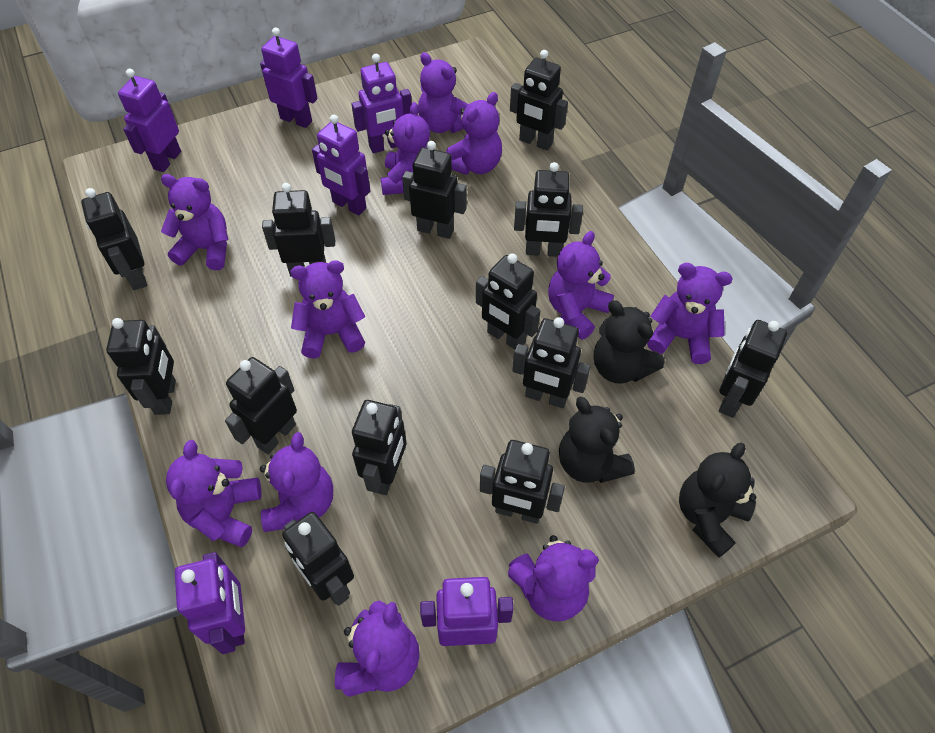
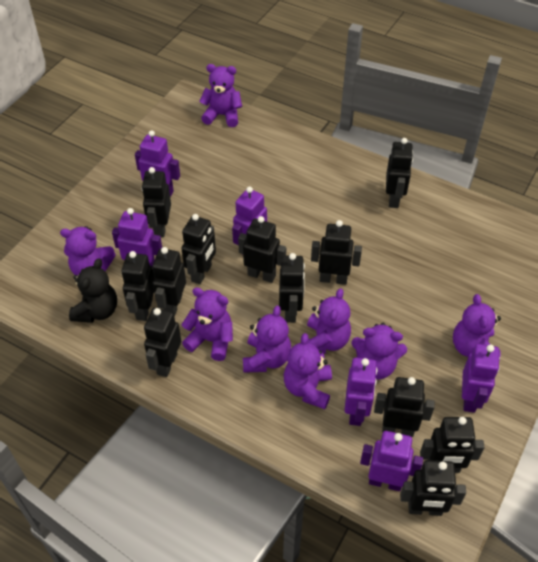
black robot: 13 -> 12
black teddy bear: 3 -> 1
purple teddy bear: 11 -> 8

